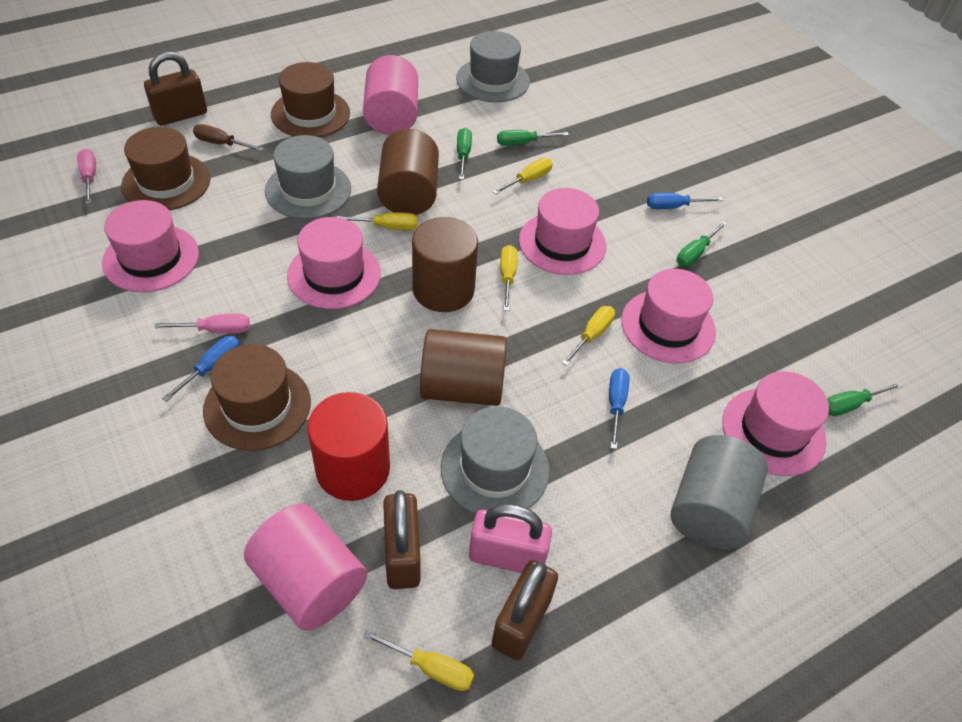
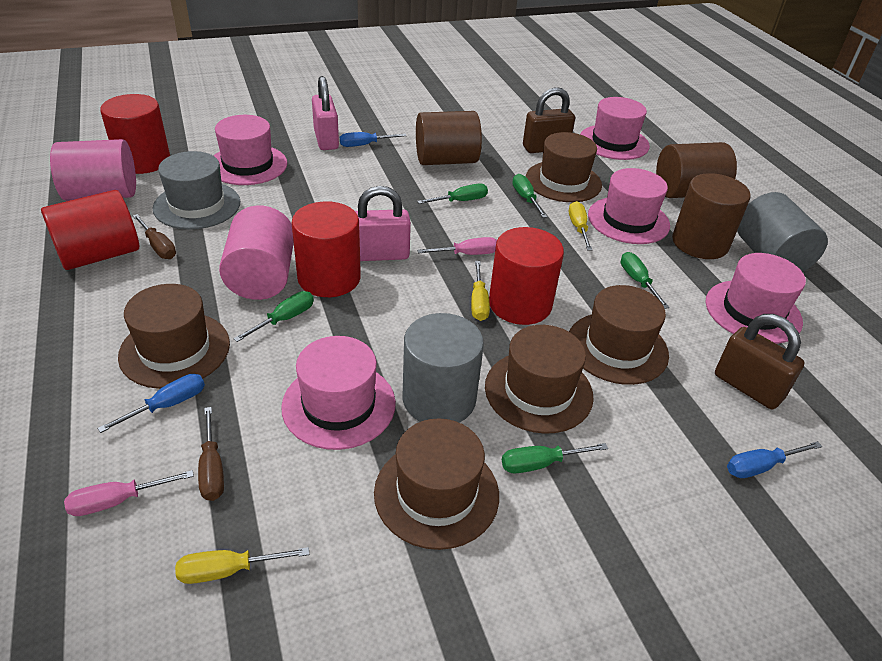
brown hat: 3 -> 5
brown padlock: 3 -> 2
brown screwdriver: 1 -> 2
green screwdriver: 4 -> 5
grey cylinder: 1 -> 2
grey hat: 3 -> 1
pink padlock: 1 -> 2
red cylinder: 1 -> 4
yellow screwdriver: 5 -> 3

